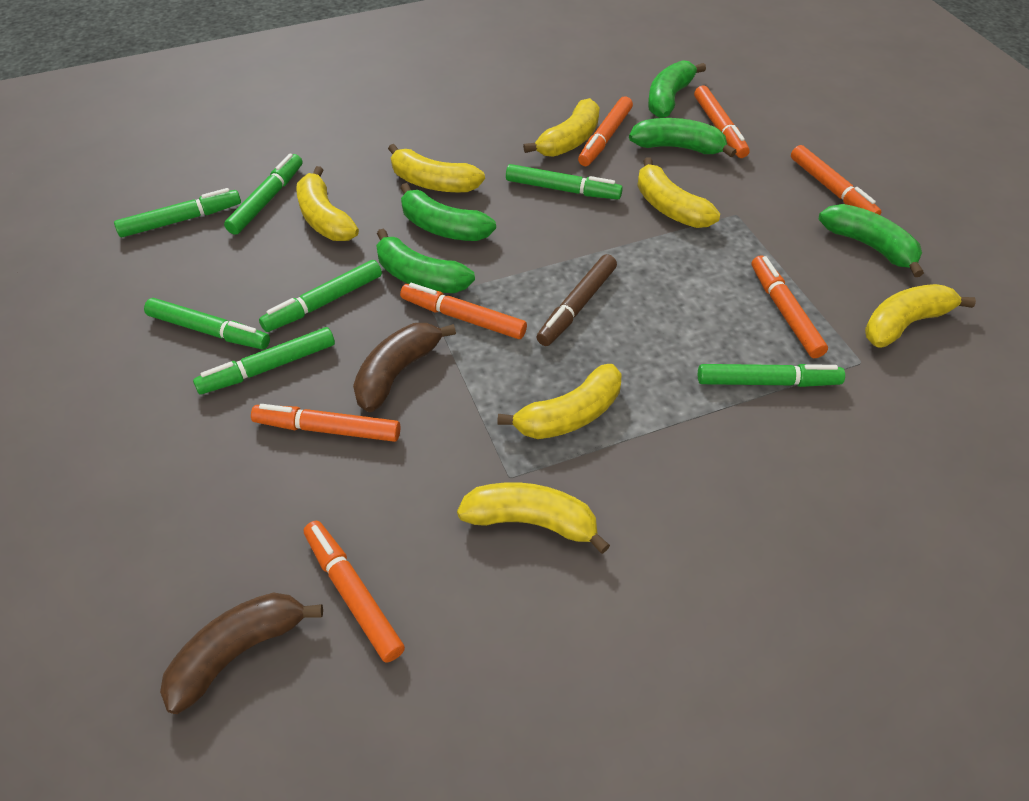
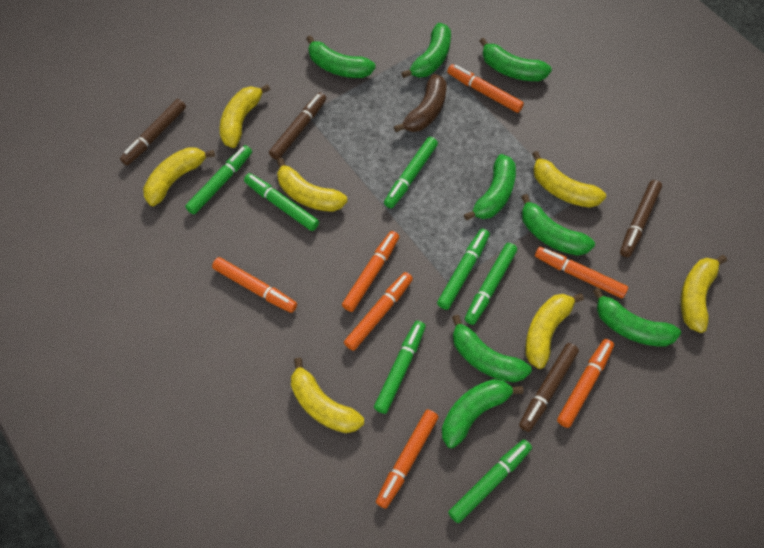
brown banana: 2 -> 1
brown marker: 1 -> 4
green banana: 5 -> 8

